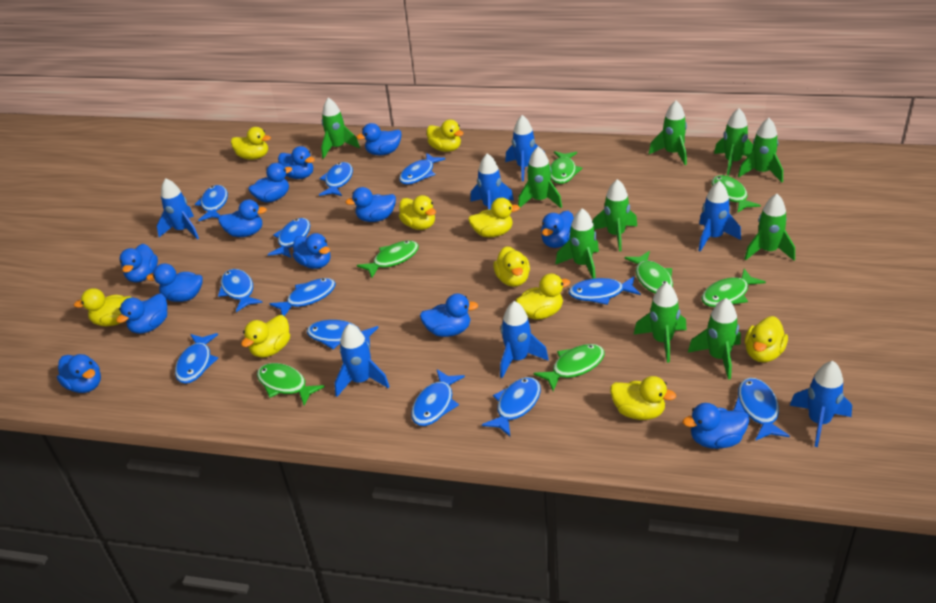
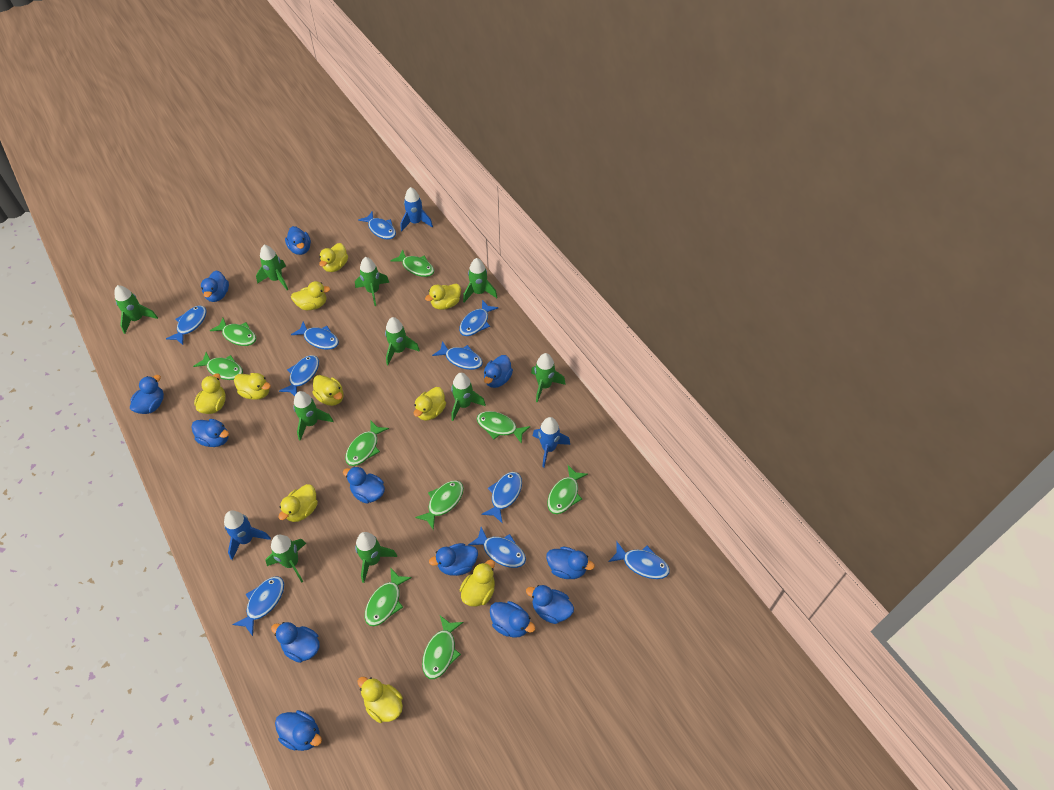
blue duck: 13 -> 12
blue fish: 12 -> 10
blue rocket: 7 -> 3
green fish: 7 -> 9

